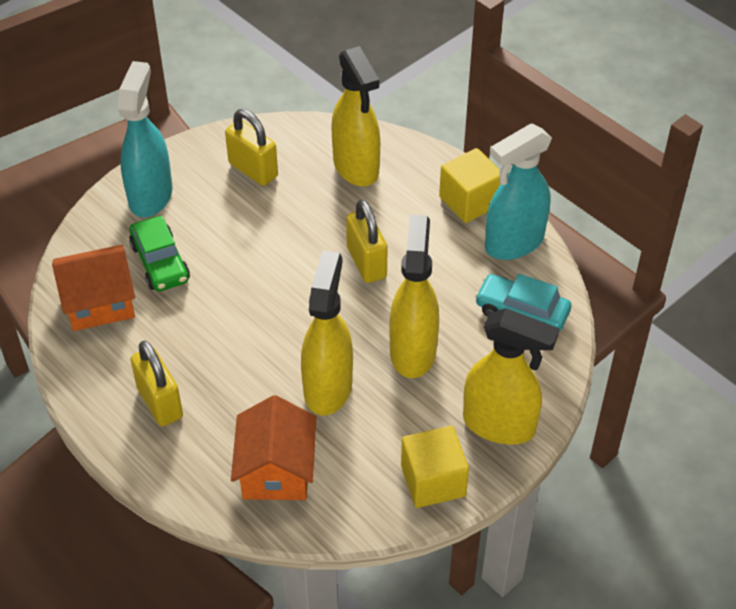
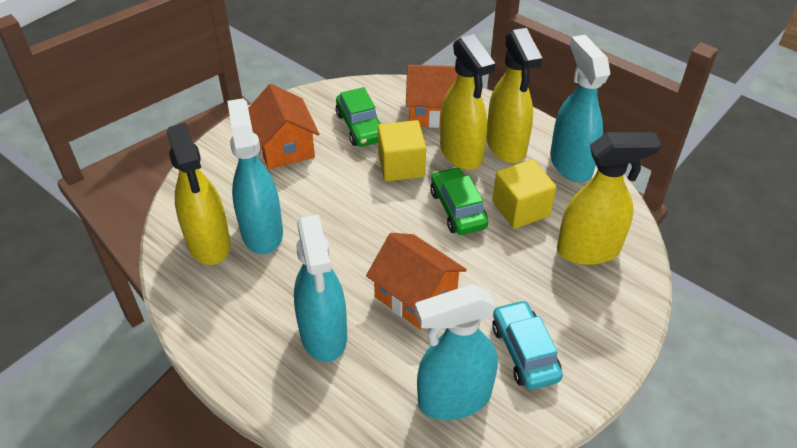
green car: 1 -> 2
orange house: 2 -> 3
turquoise spray bottle: 2 -> 4
yellow padlock: 3 -> 0

